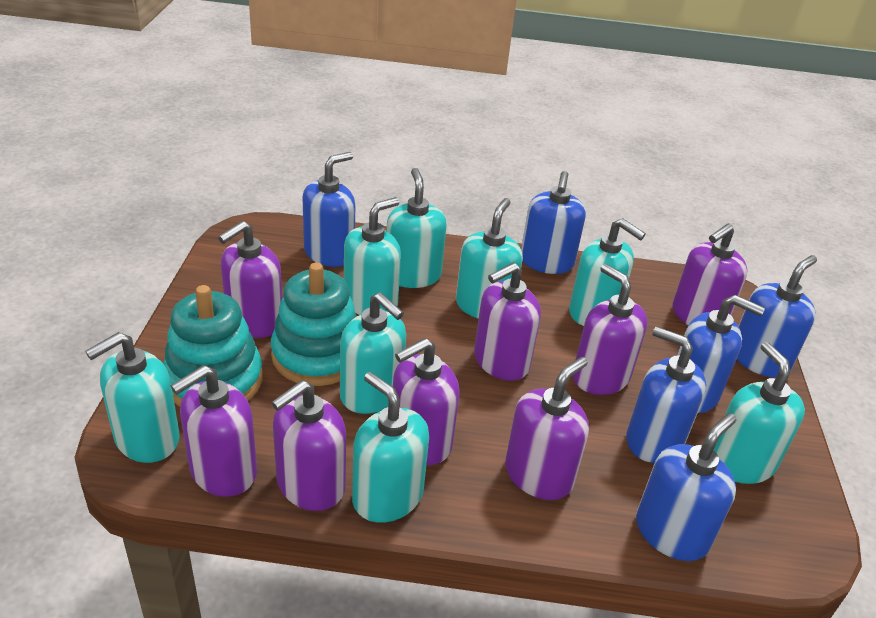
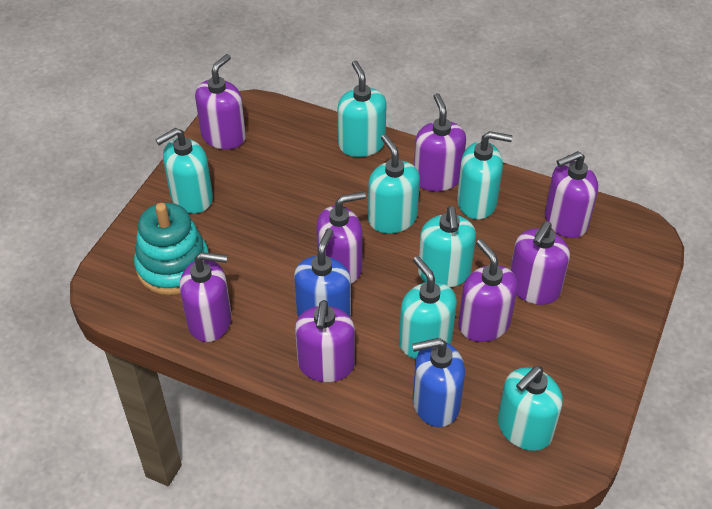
blue soap dispenser: 6 -> 2
turquoise soap dispenser: 8 -> 7
turquoise stacking toy: 2 -> 1

